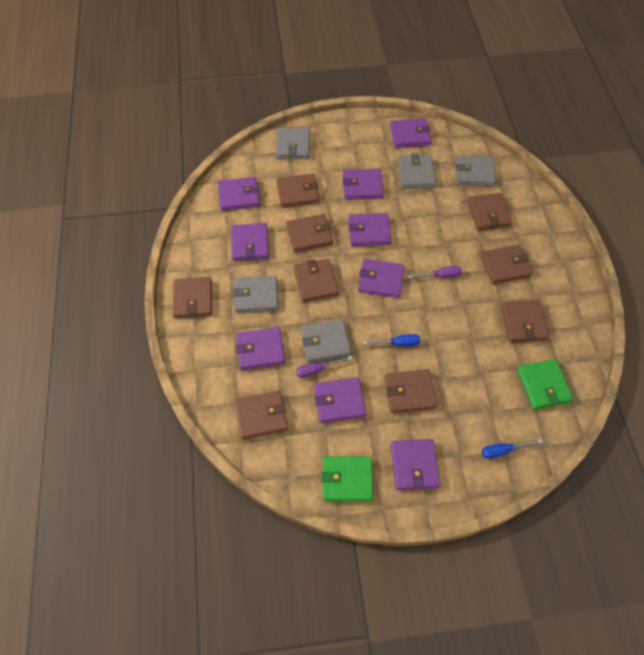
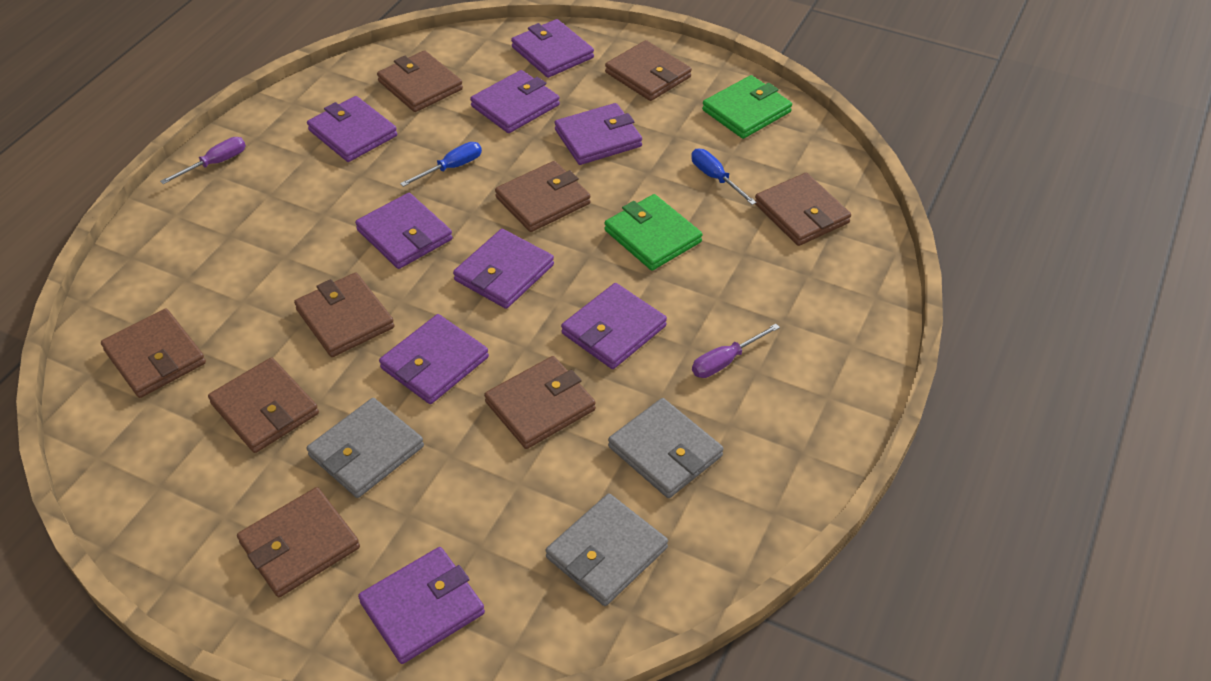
grey wallet: 5 -> 3

